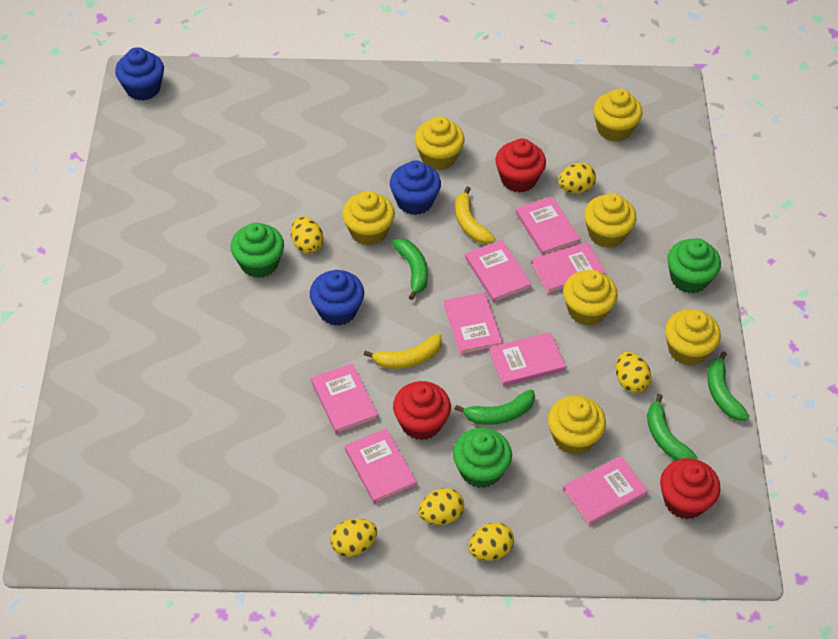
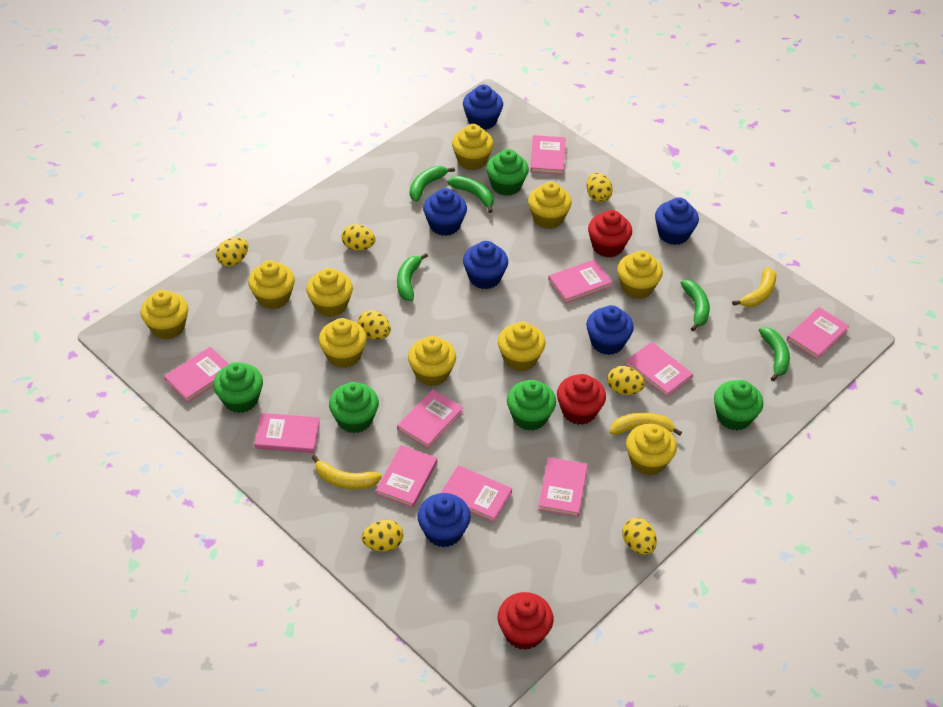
blue cupcake: 3 -> 6
green banana: 4 -> 5
green cupcake: 3 -> 5
pink book: 8 -> 10
yellow banana: 2 -> 3
yellow cupcake: 7 -> 10
yellow egg: 6 -> 7

